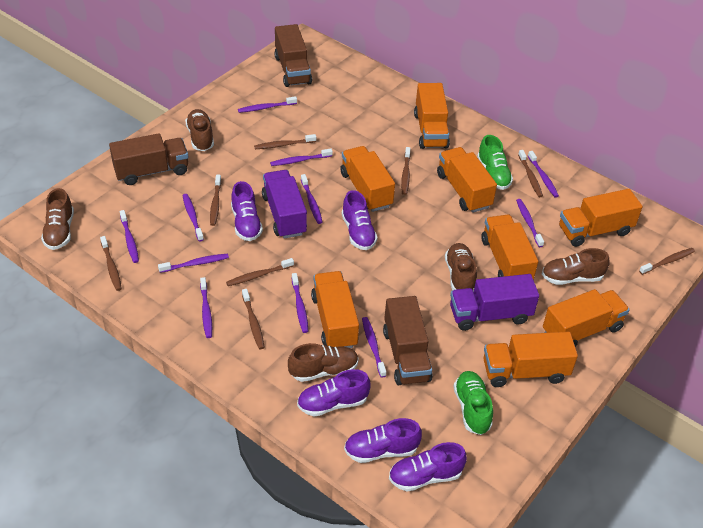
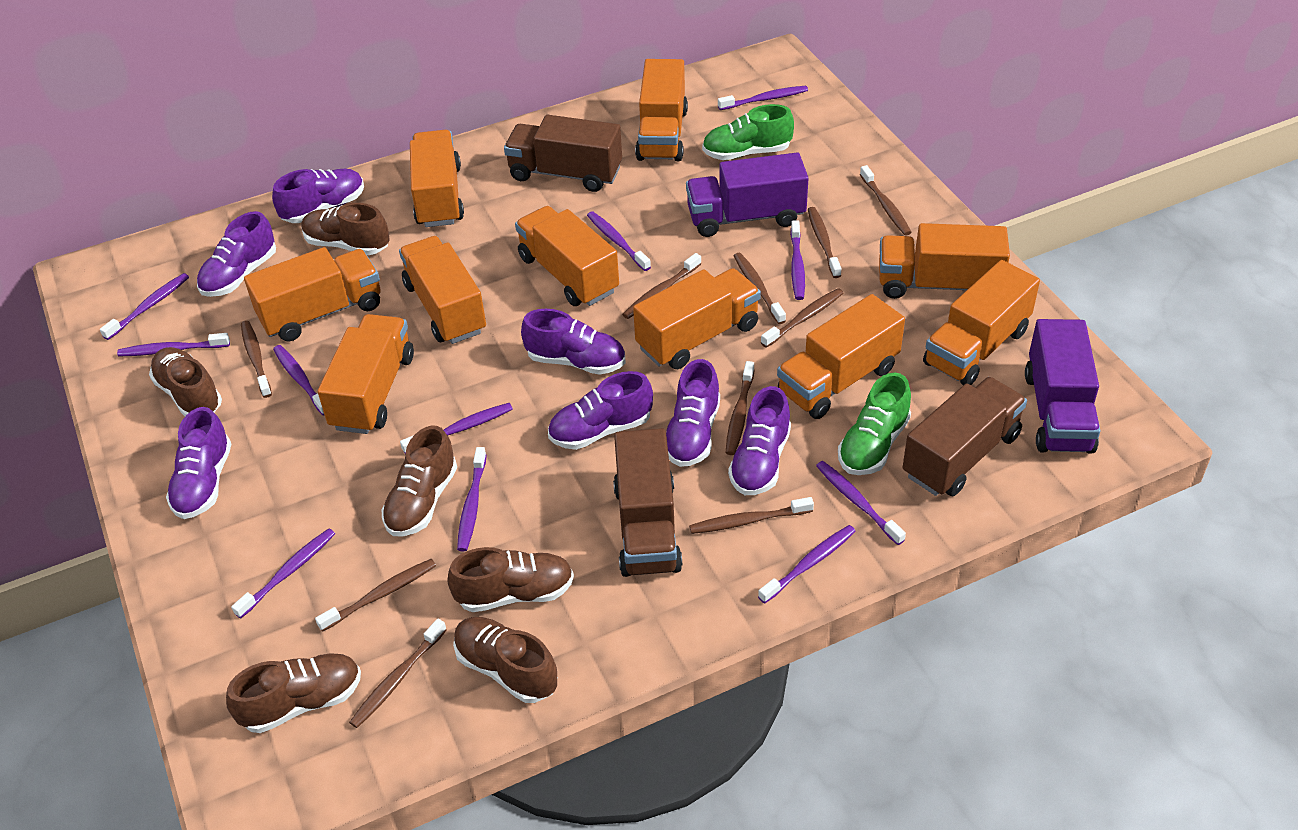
brown shoe: 5 -> 6
brown toothbrush: 8 -> 10
orange truck: 8 -> 10
purple shoe: 5 -> 7

